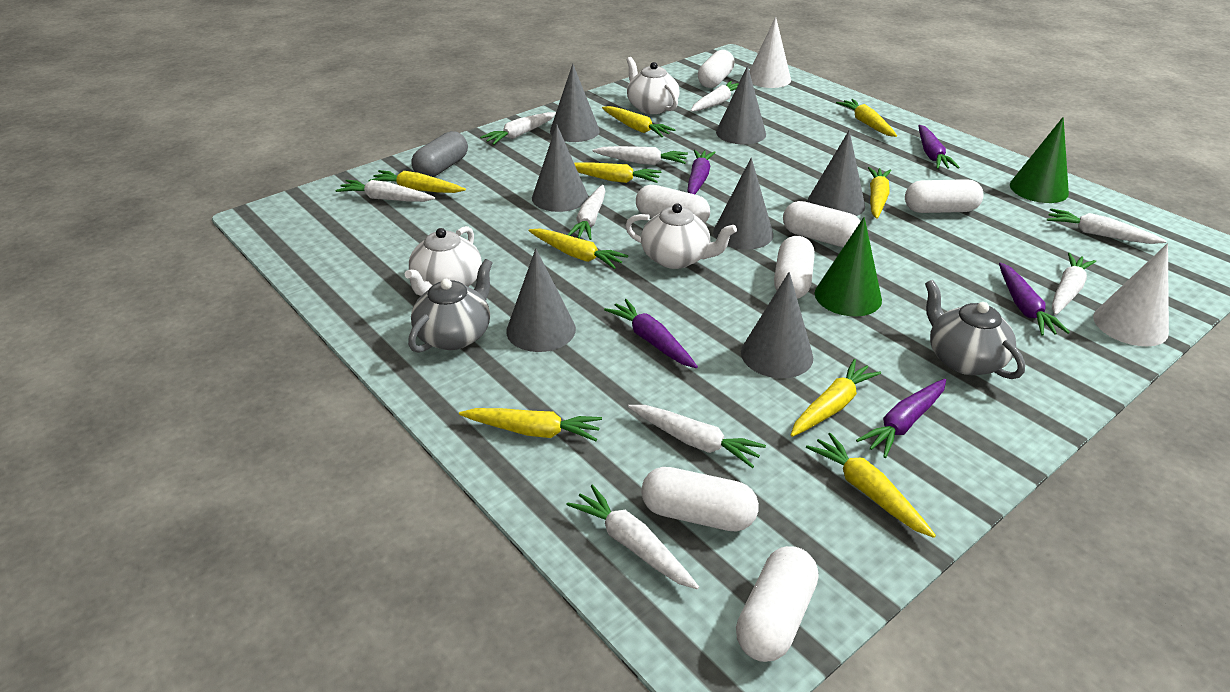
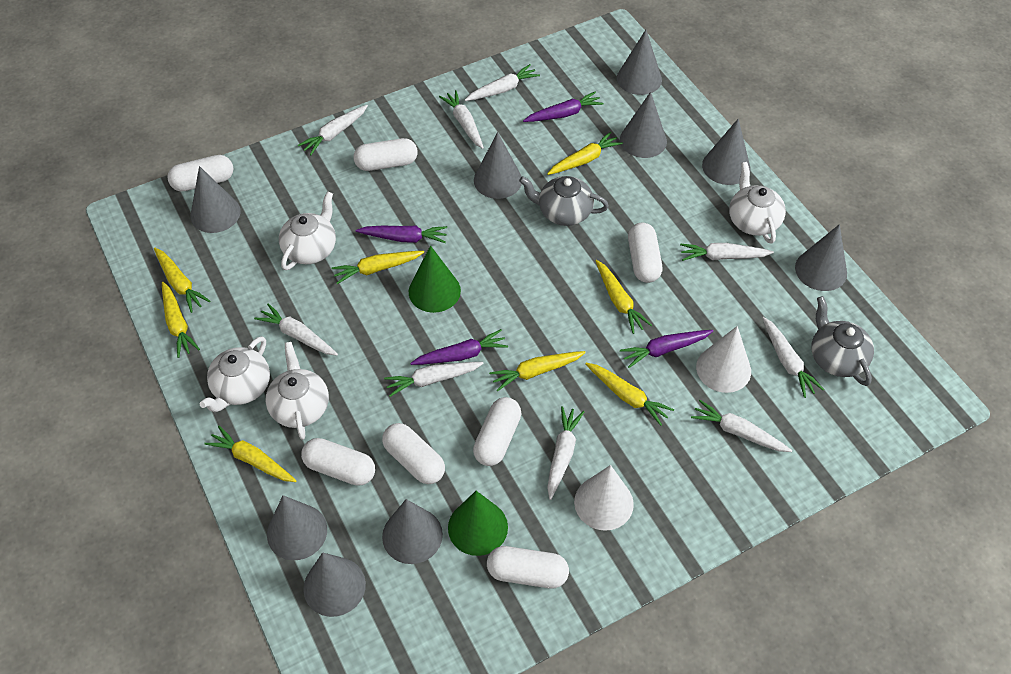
grey capsule: 1 -> 0
grey cone: 7 -> 9
purple carrot: 5 -> 4
white teapot: 3 -> 4
yellow carrot: 9 -> 8

